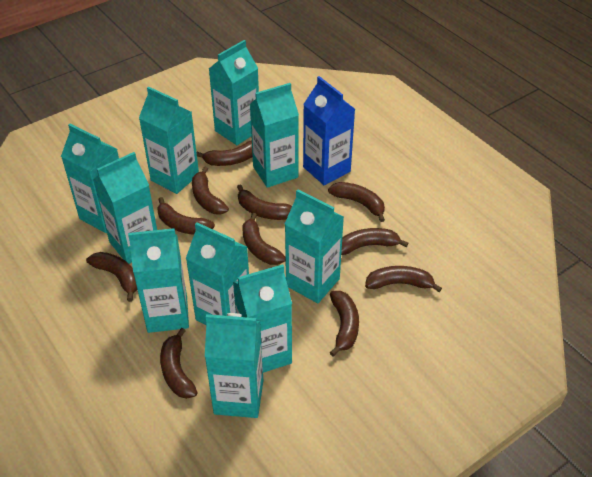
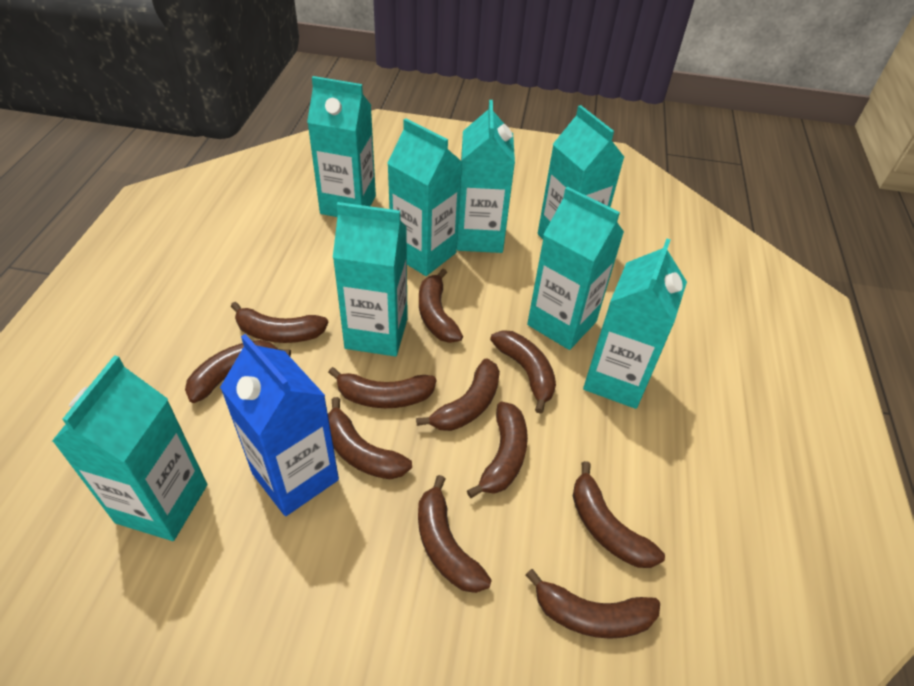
turquoise carton: 10 -> 8

